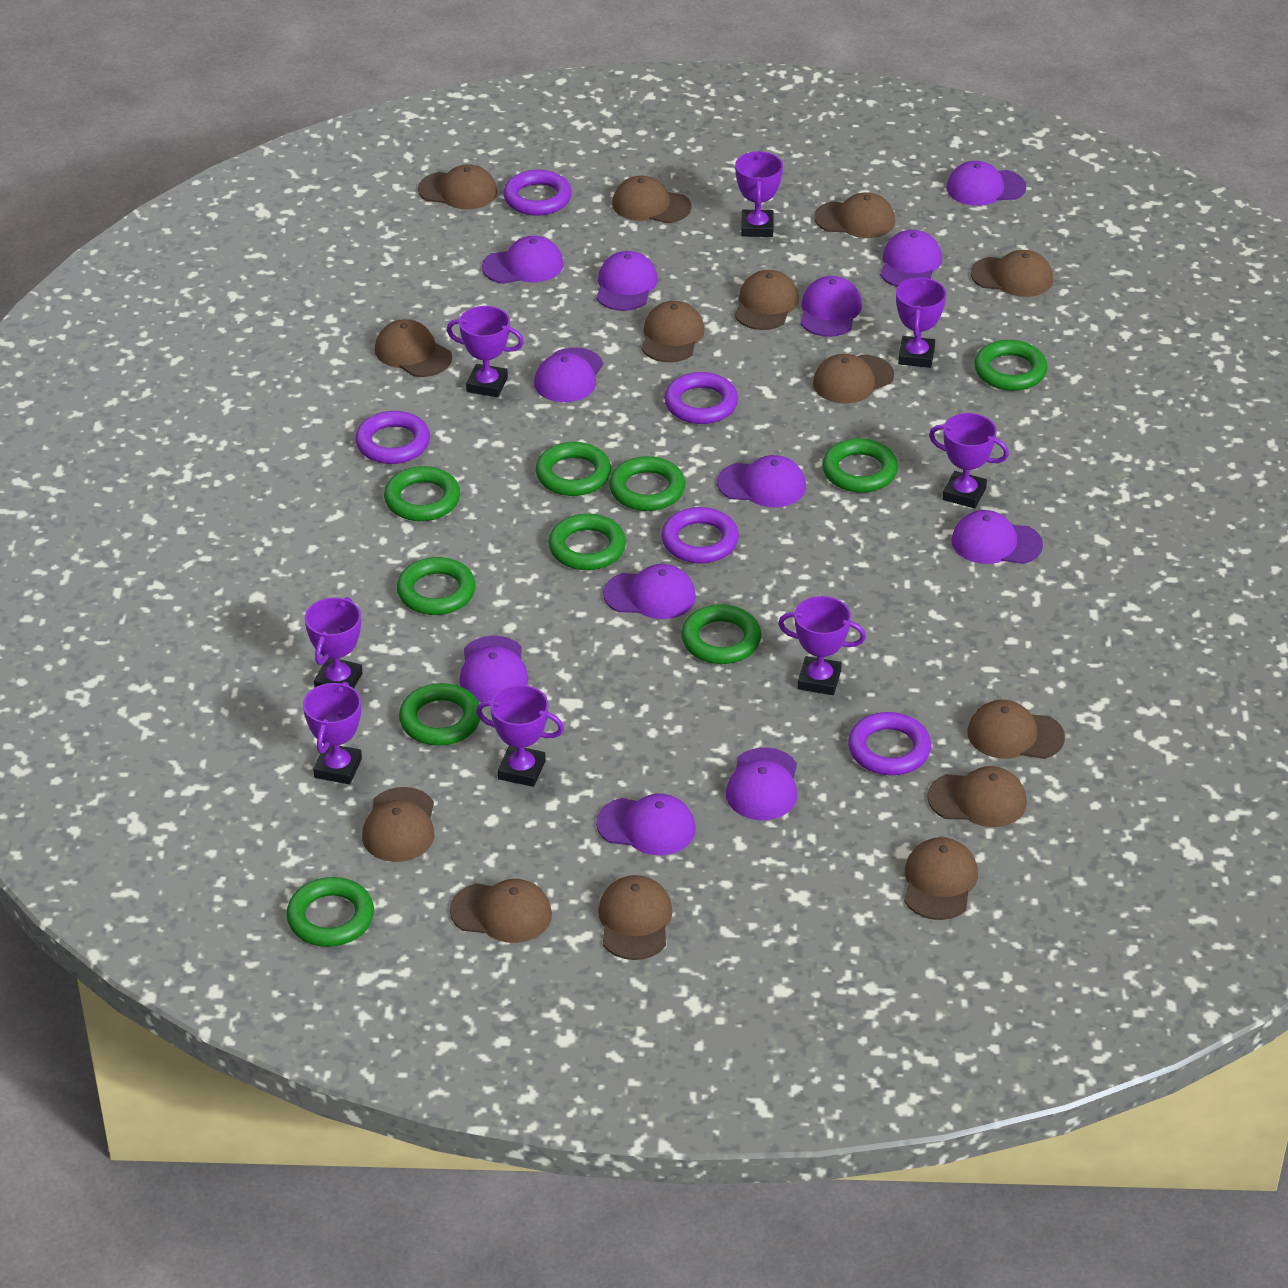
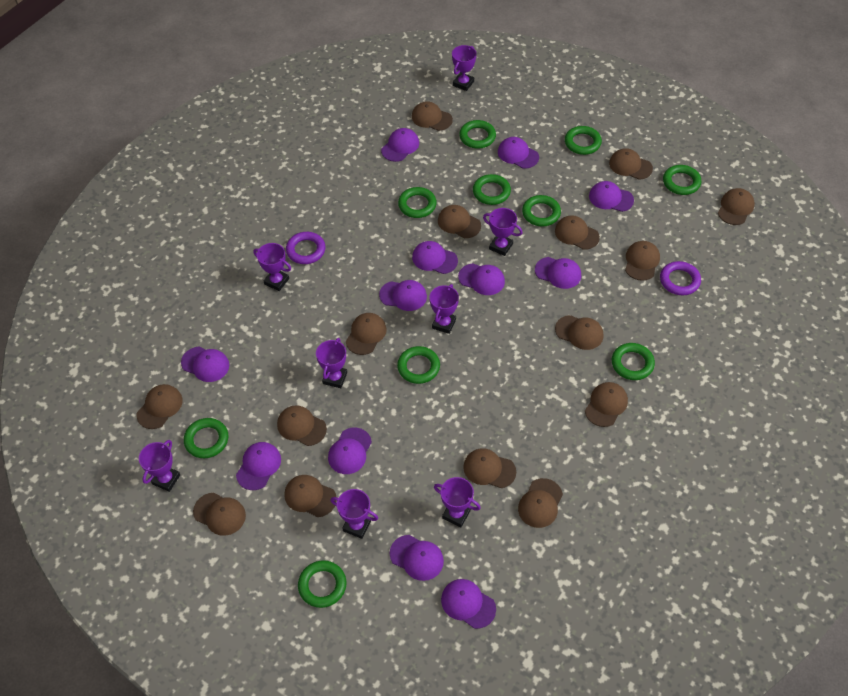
brown cap: 14 -> 15
purple ring: 5 -> 2

